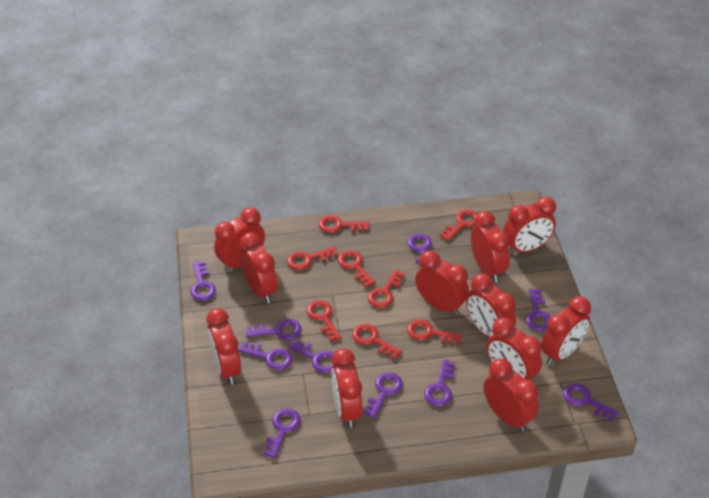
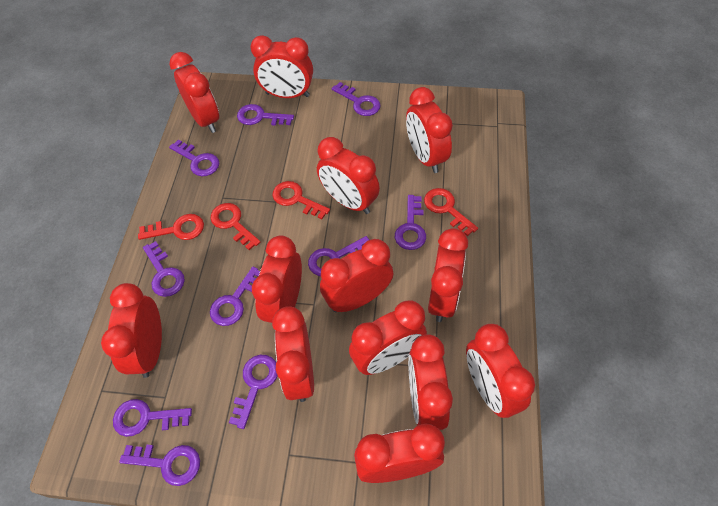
red clock: 11 -> 13
red key: 8 -> 4

